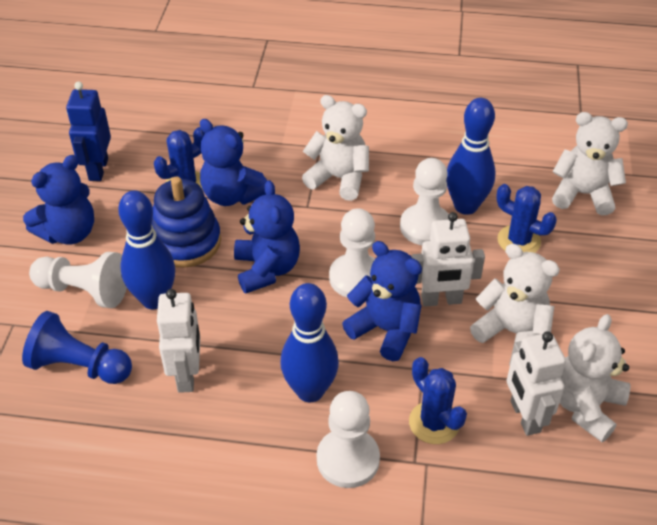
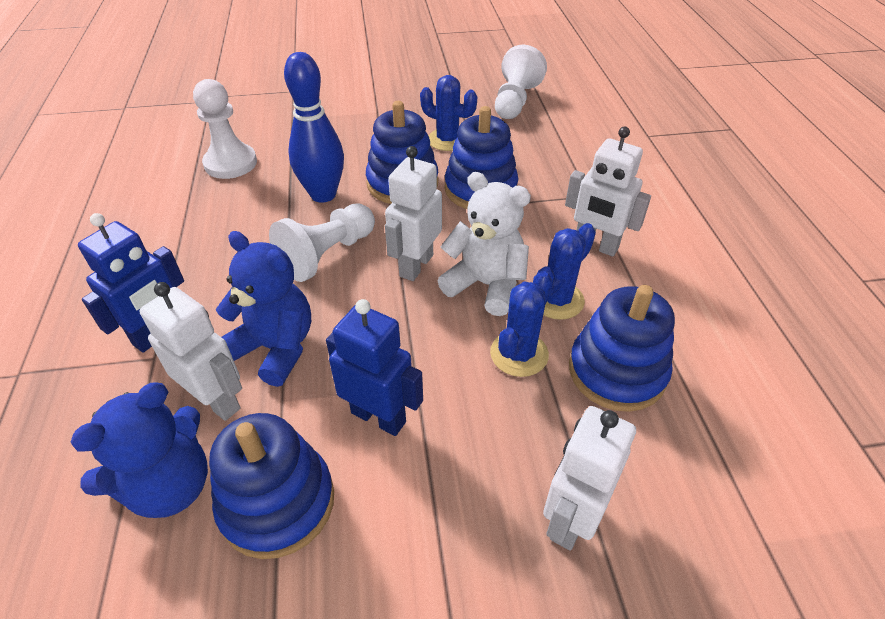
blue bowling pin: 3 -> 1
blue pawn: 1 -> 0
blue robot: 1 -> 2
blue stacking toy: 1 -> 4
blue teddy bear: 4 -> 2
white pawn: 4 -> 3
white robot: 3 -> 4
white teddy bear: 4 -> 1

